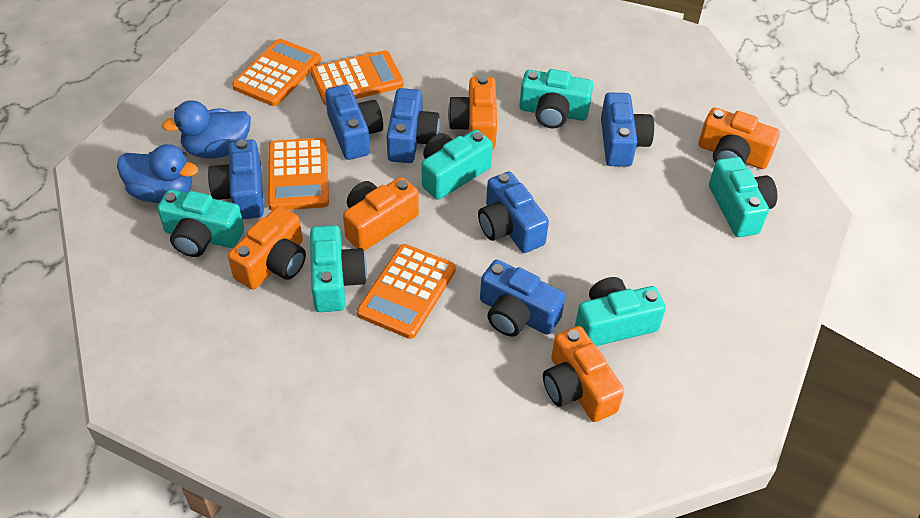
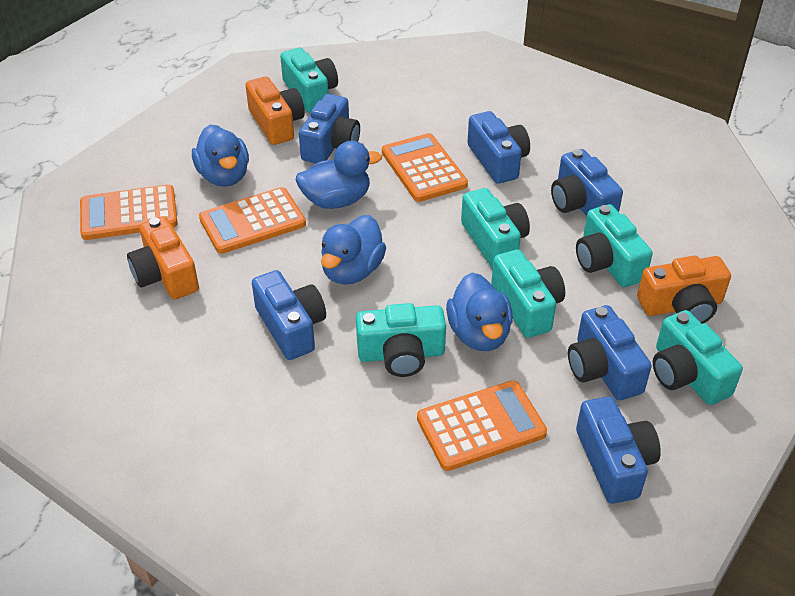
blue duck: 2 -> 4
orange camera: 5 -> 3

